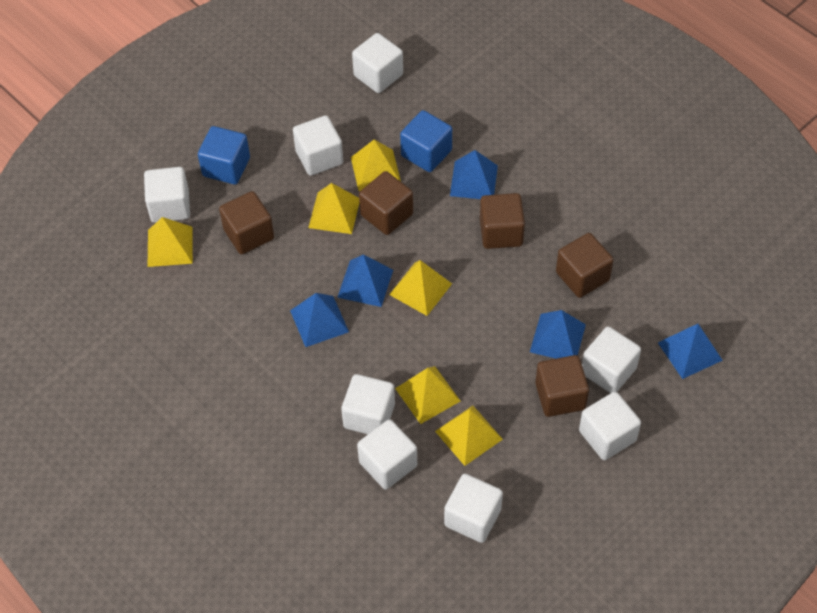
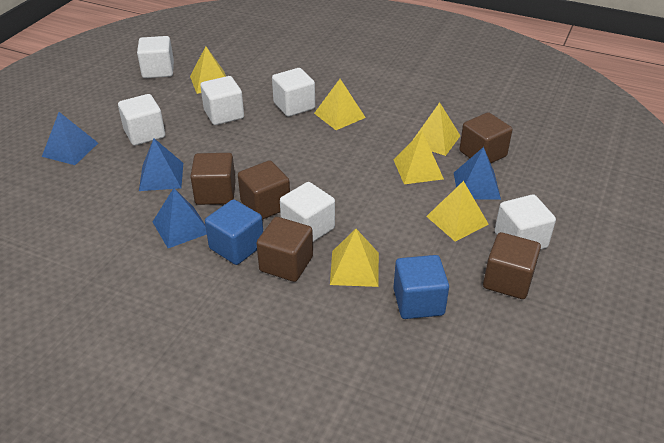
blue pyramid: 5 -> 4
white cube: 8 -> 6

